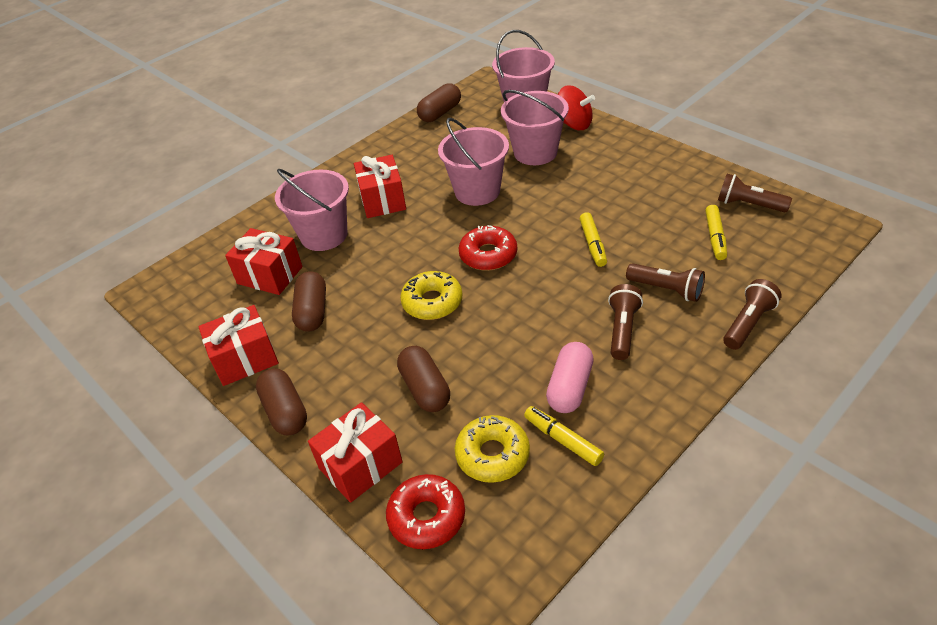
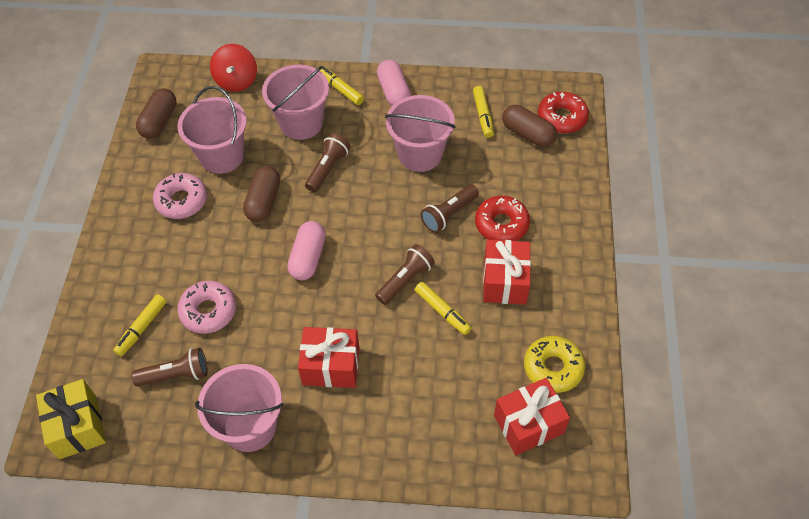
brown capsule: 4 -> 3
pink capsule: 1 -> 2
pink donut: 0 -> 2
red gift: 4 -> 3
yellow donut: 2 -> 1
yellow gift: 0 -> 1
yellow marker: 3 -> 4

